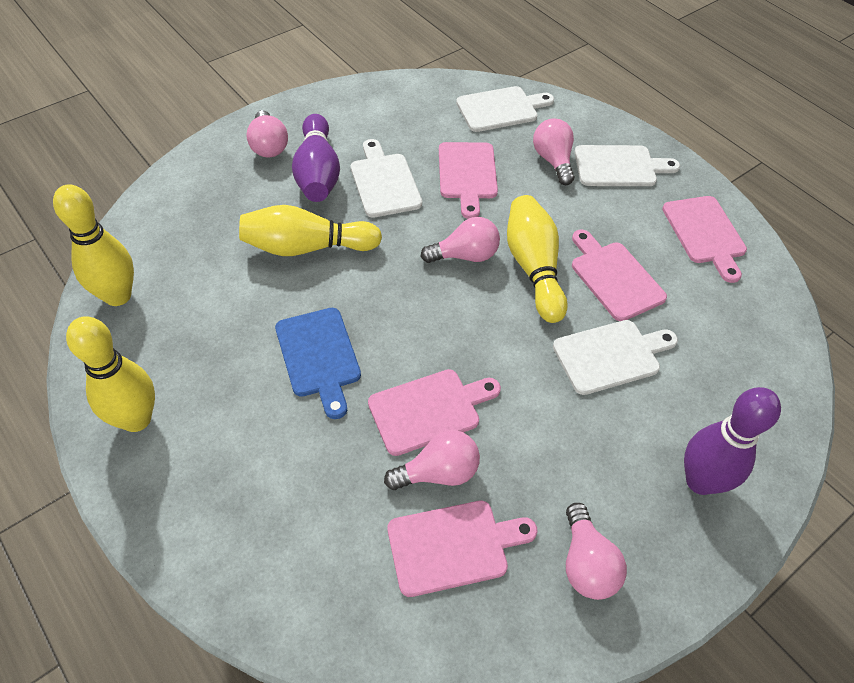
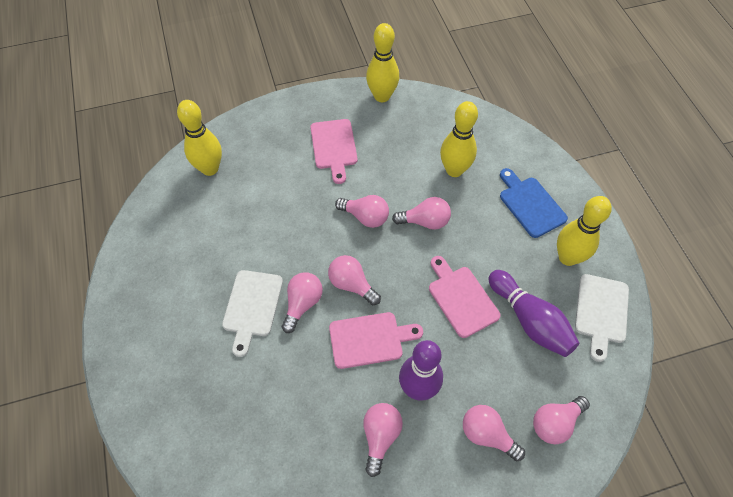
pink cutting board: 5 -> 3
pink light bulb: 5 -> 7
white cutting board: 4 -> 2

